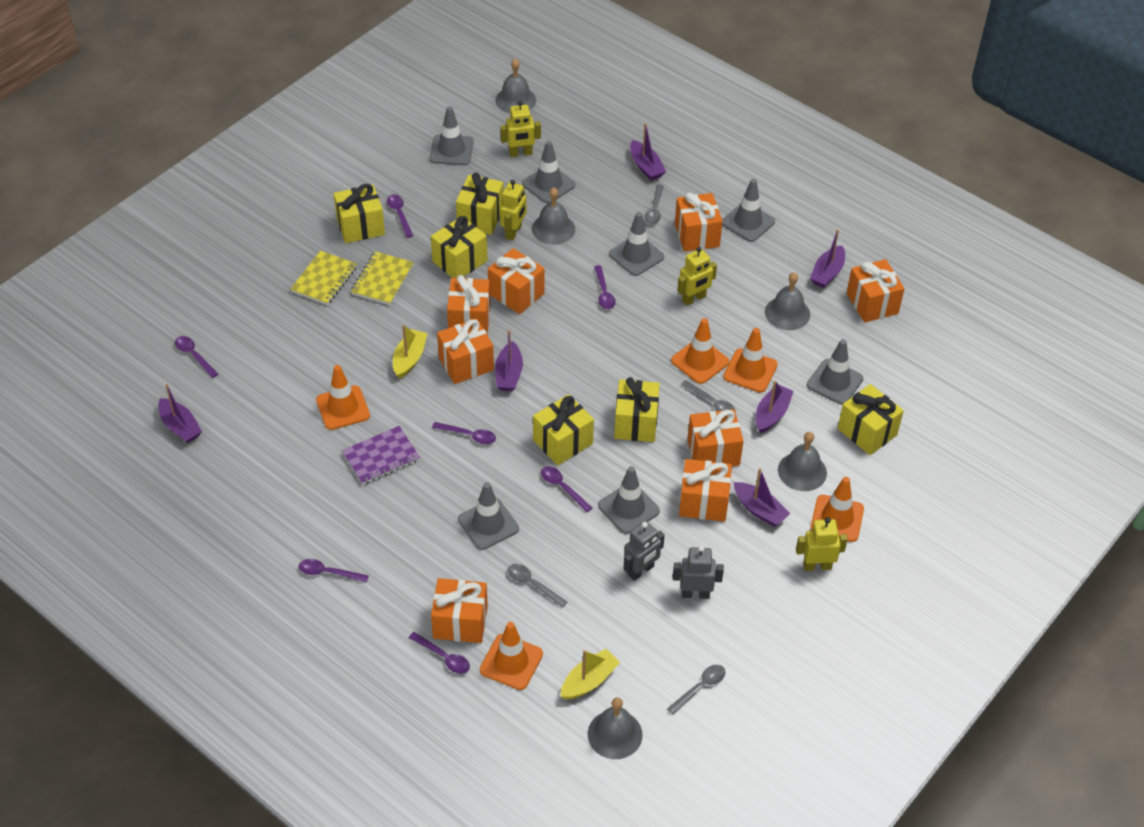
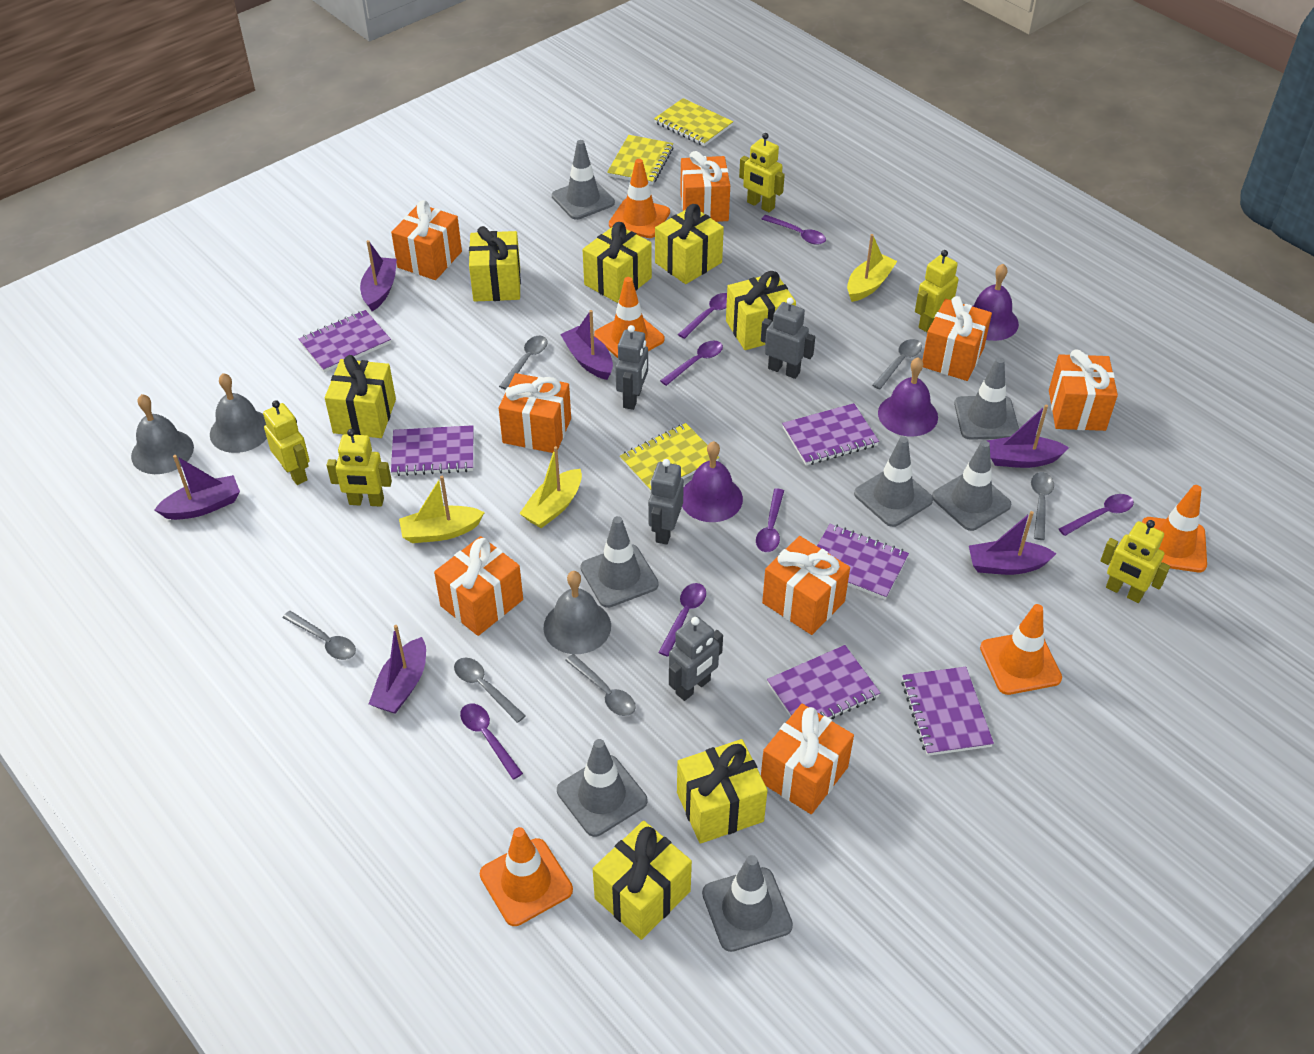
grey bell: 5 -> 3
grey robot: 2 -> 4
grey spoon: 4 -> 6
purple bell: 0 -> 3
purple notebook: 1 -> 6
yellow boat: 2 -> 3
yellow gift: 6 -> 7
yellow notebook: 2 -> 3
yellow robot: 4 -> 5

